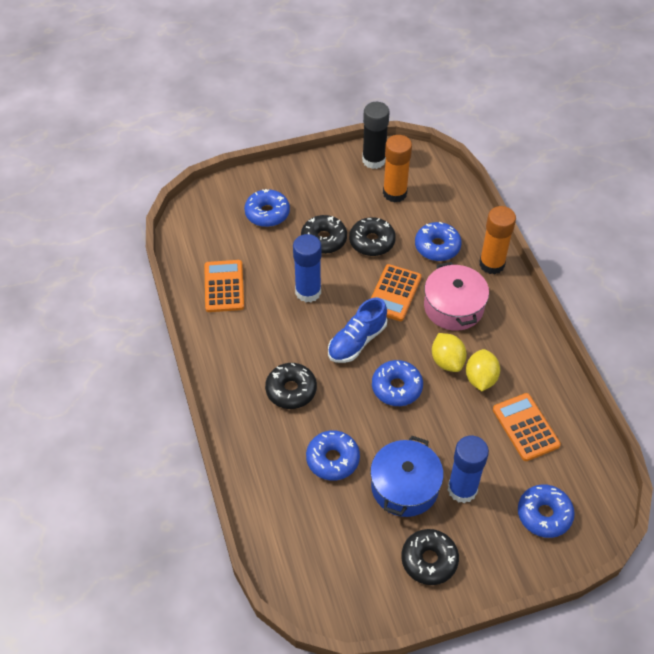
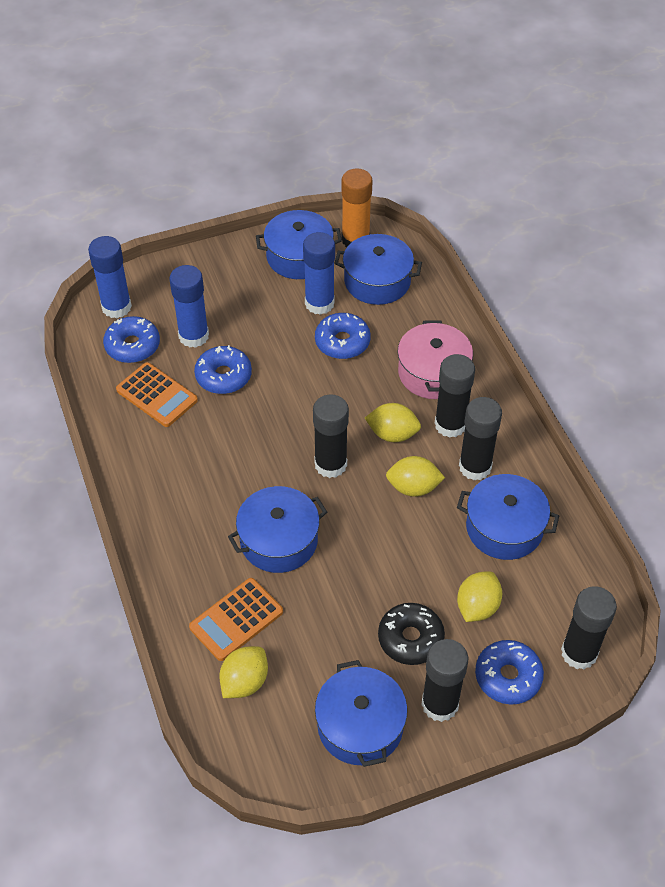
black donut: 4 -> 1
black glue stick: 1 -> 5
blue donut: 5 -> 4
blue glue stick: 2 -> 3
blue pot: 1 -> 5
blue shoe: 1 -> 0
orange calculator: 3 -> 2
orange glue stick: 2 -> 1
yellow lemon: 2 -> 4

